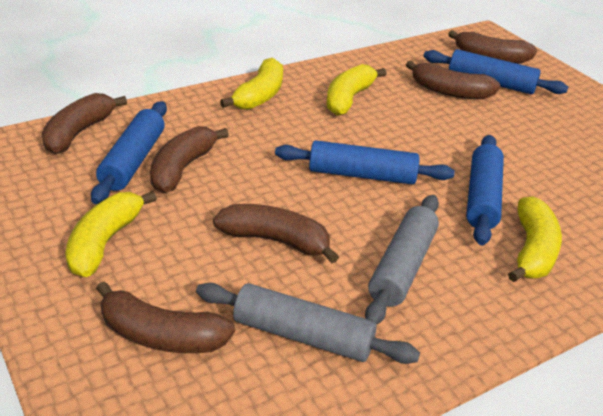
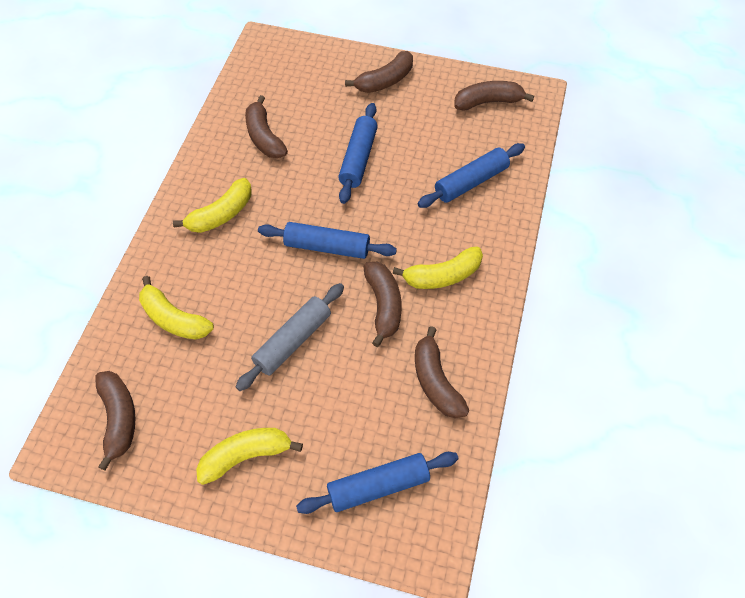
grey rolling pin: 2 -> 1

